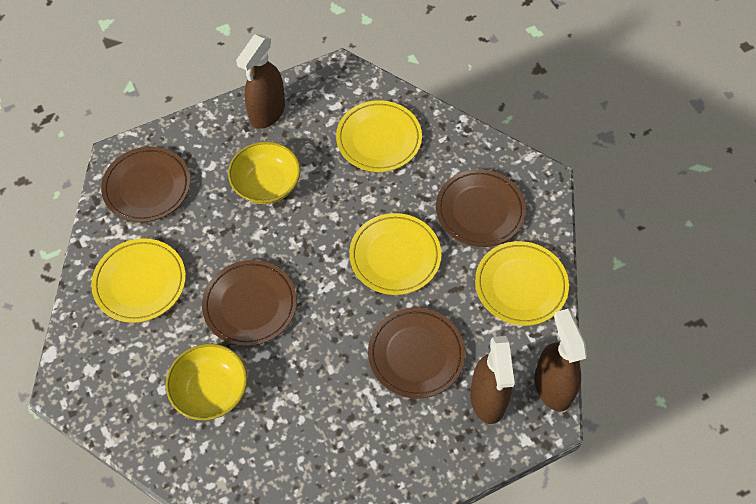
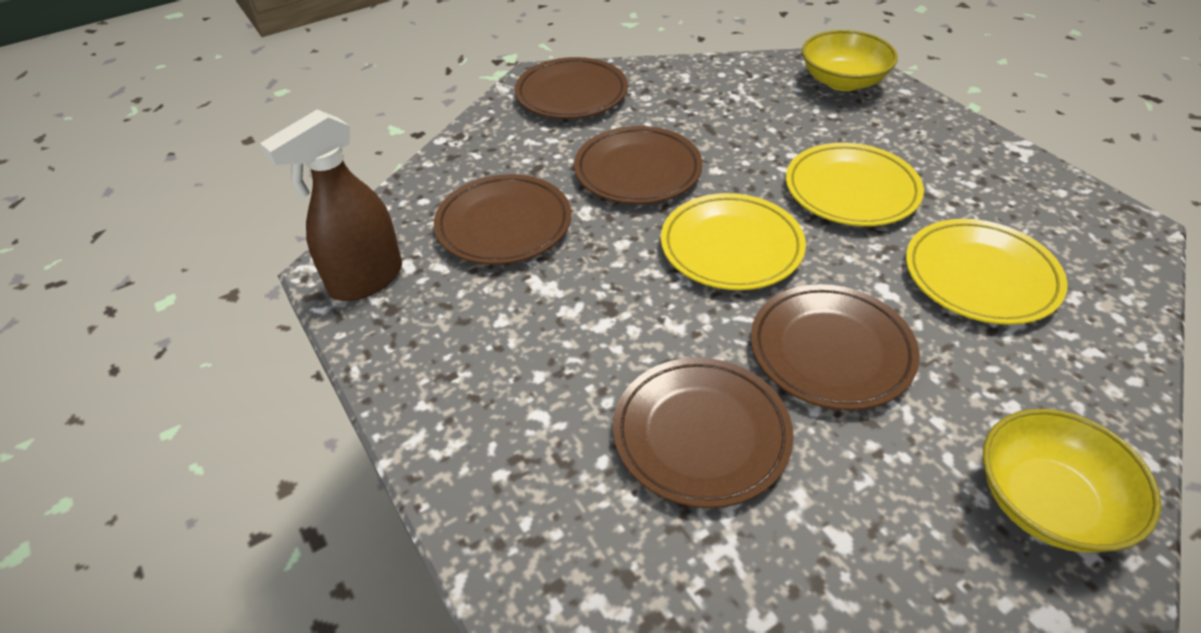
brown plate: 4 -> 5
brown spray bottle: 3 -> 1
yellow plate: 4 -> 3

